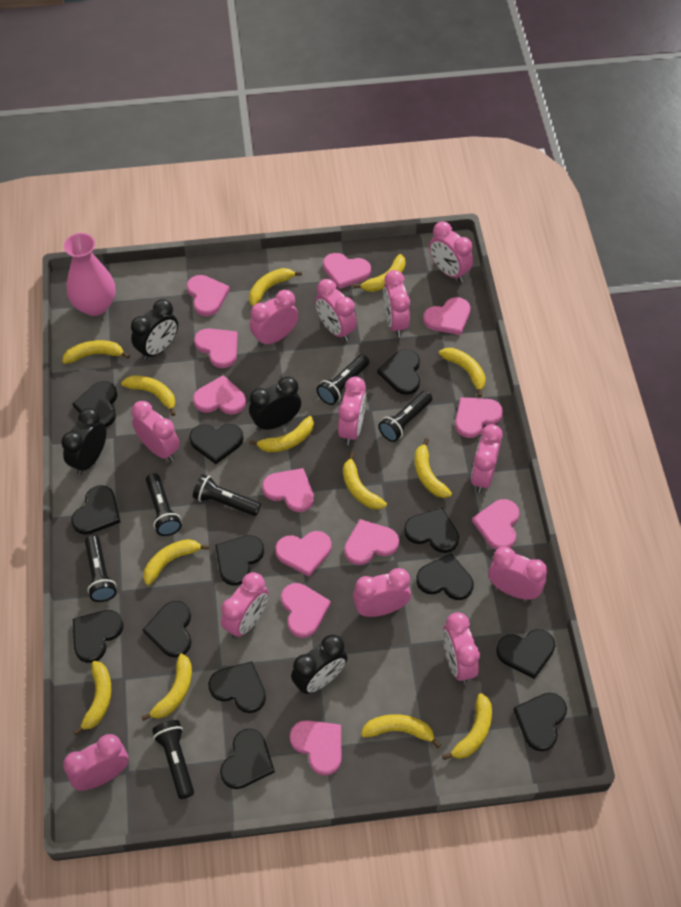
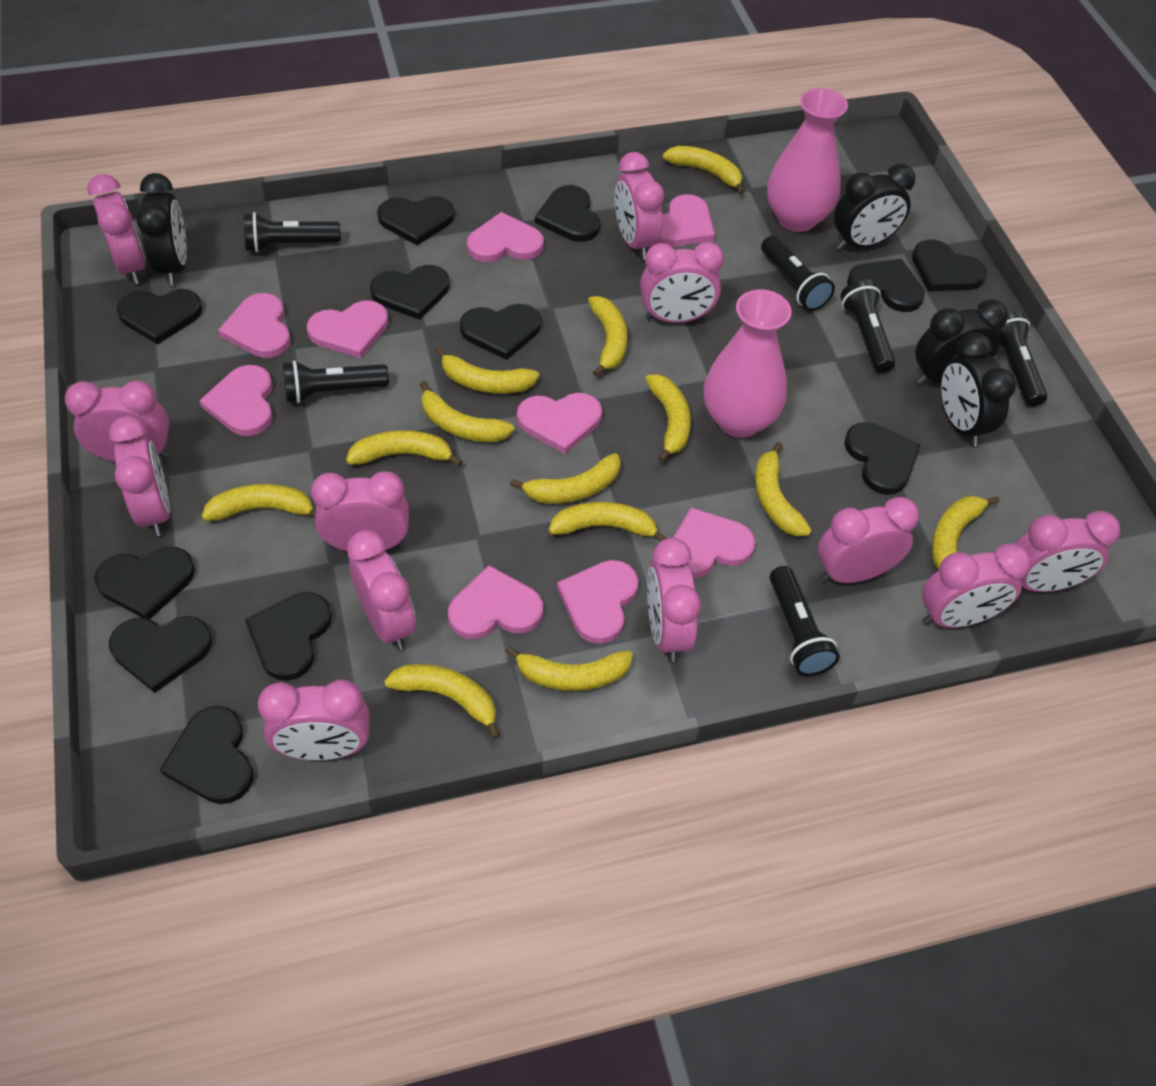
black heart: 13 -> 12
pink heart: 12 -> 9
pink vase: 1 -> 2

